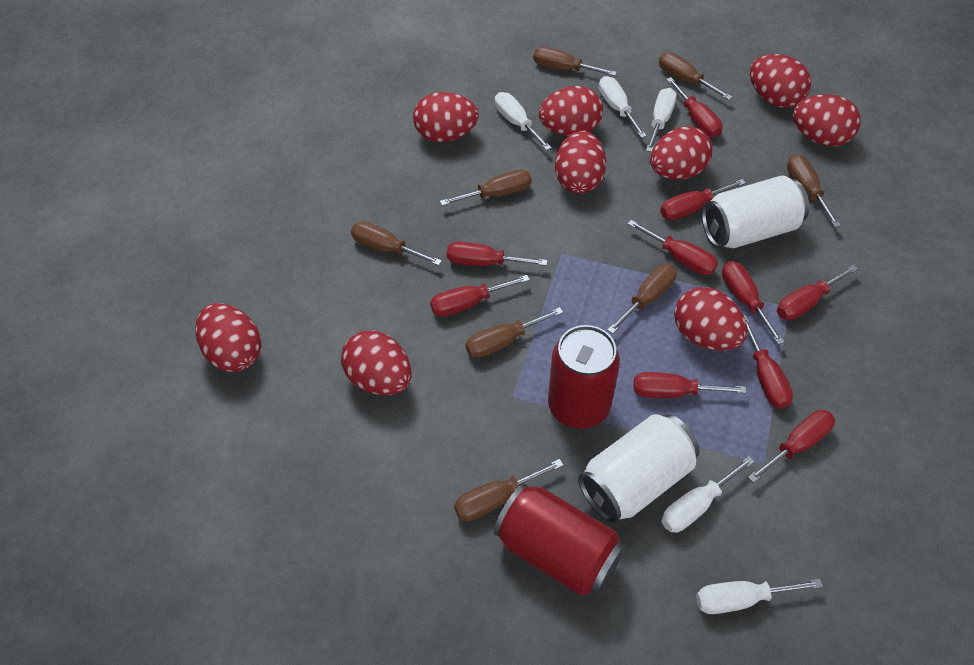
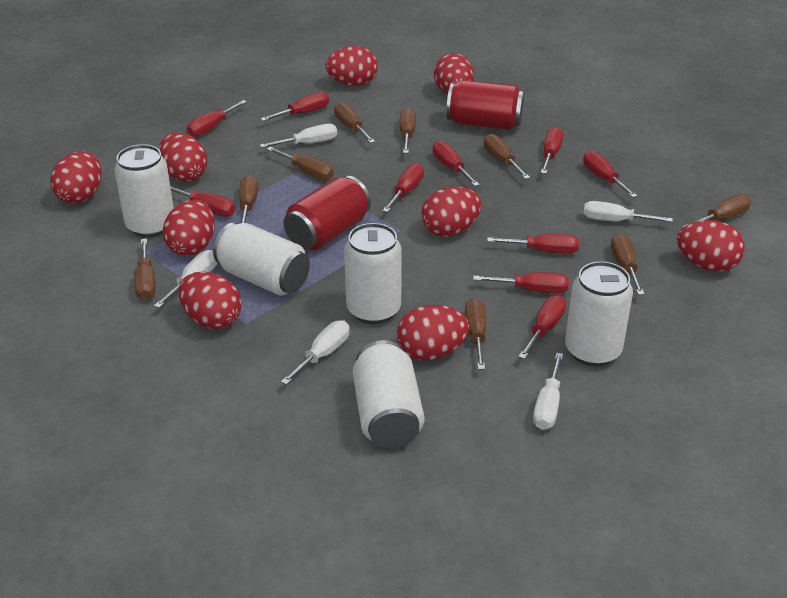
brown screwdriver: 8 -> 9
white can: 2 -> 5

